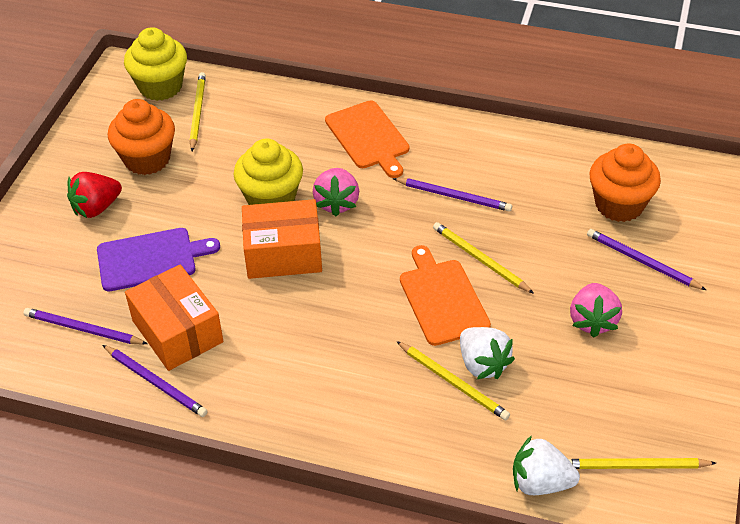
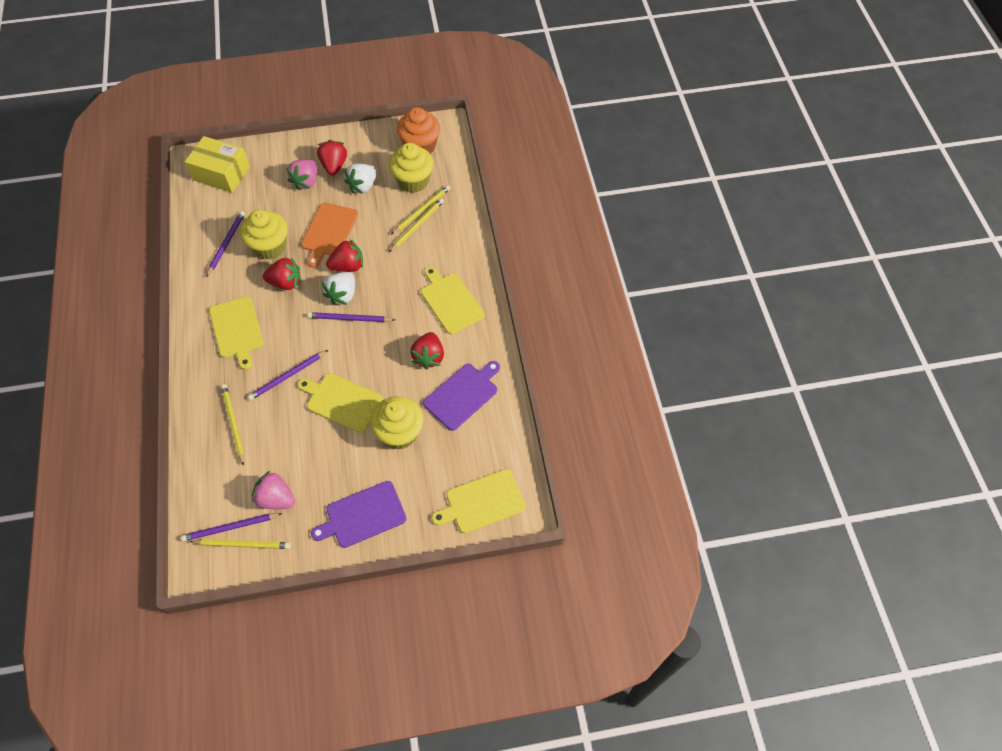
orange box: 2 -> 0
orange cupcake: 2 -> 1
orange cutting board: 2 -> 1
purple cutting board: 1 -> 2
red strawberry: 1 -> 4
yellow box: 0 -> 1
yellow cupcake: 2 -> 3
yellow cutting board: 0 -> 4

